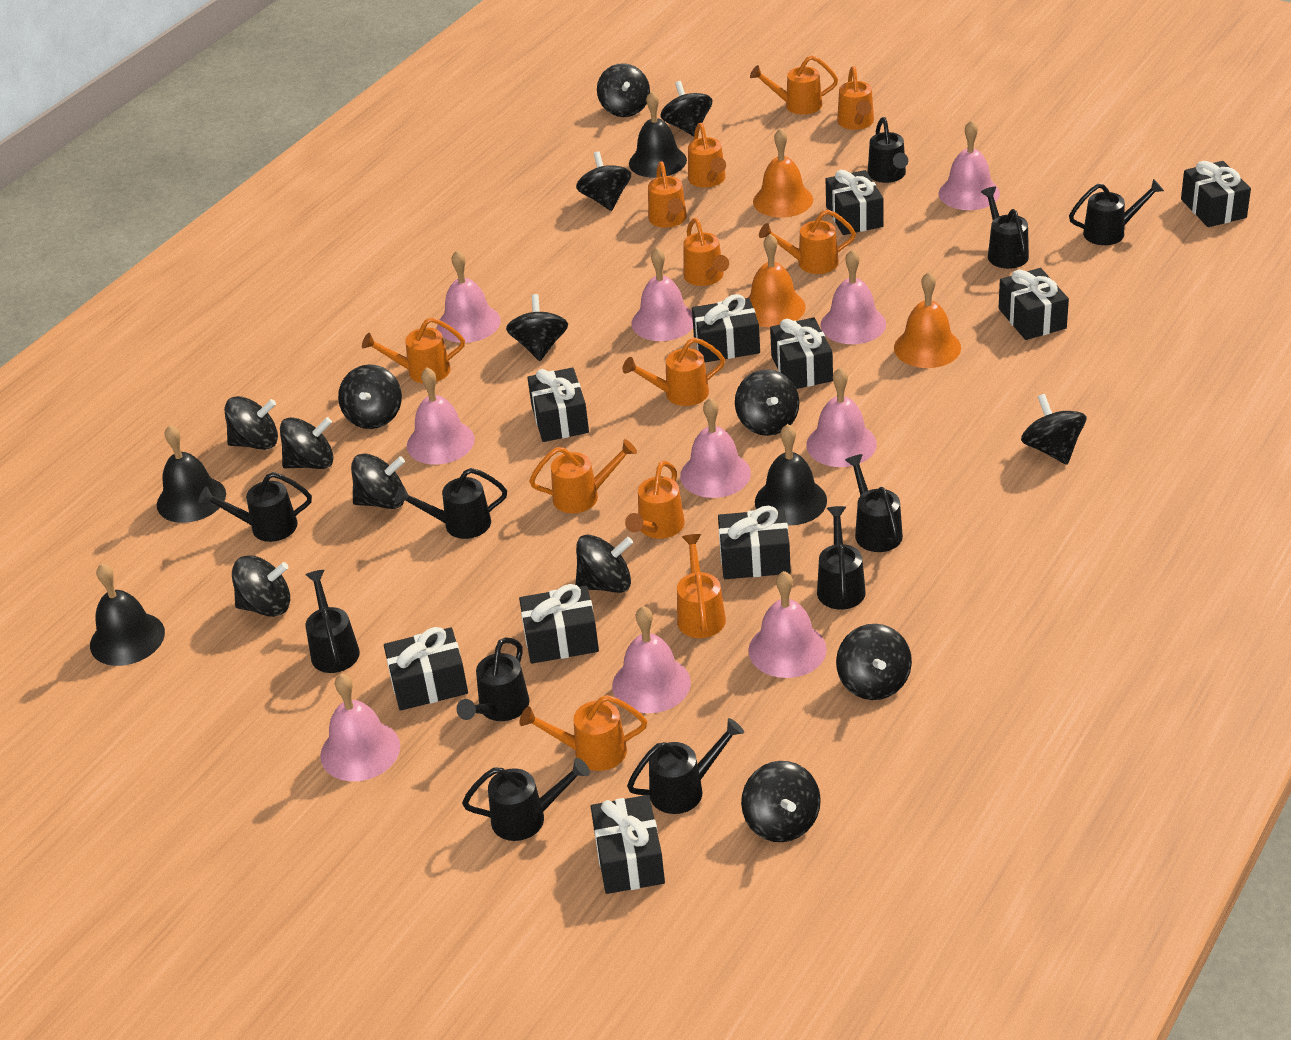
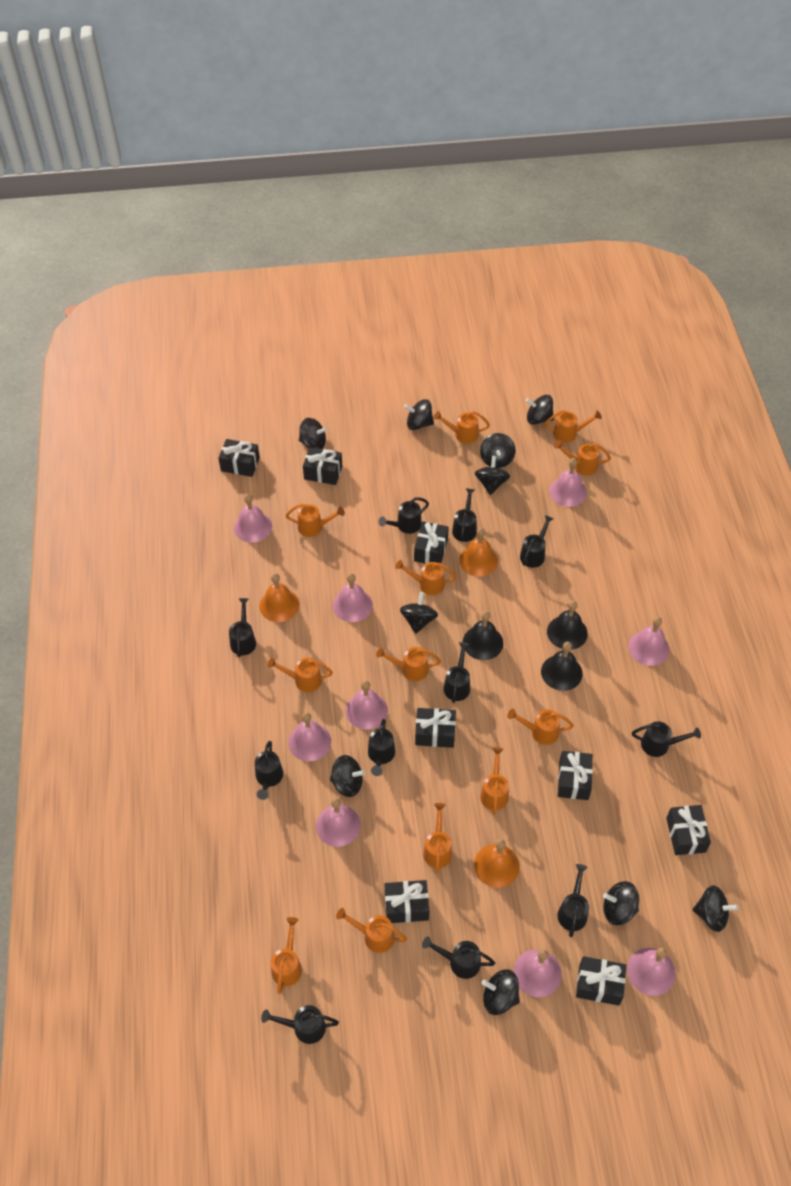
black bell: 4 -> 3
black gift: 10 -> 8
black spinning top: 14 -> 10
pink bell: 10 -> 9

